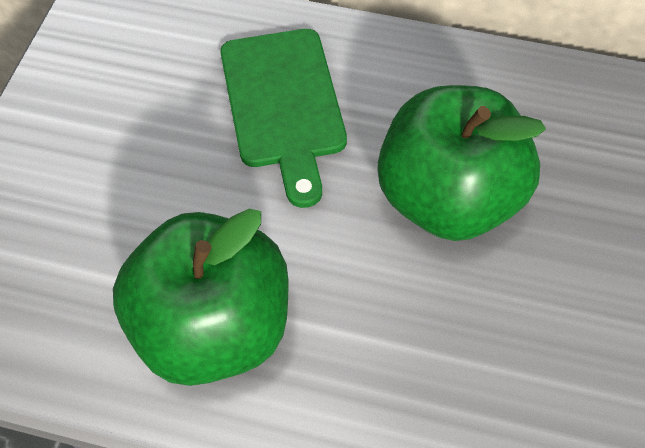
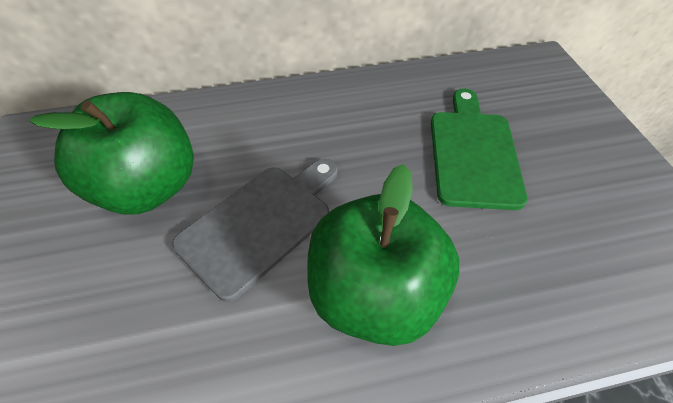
grey cutting board: 0 -> 1

